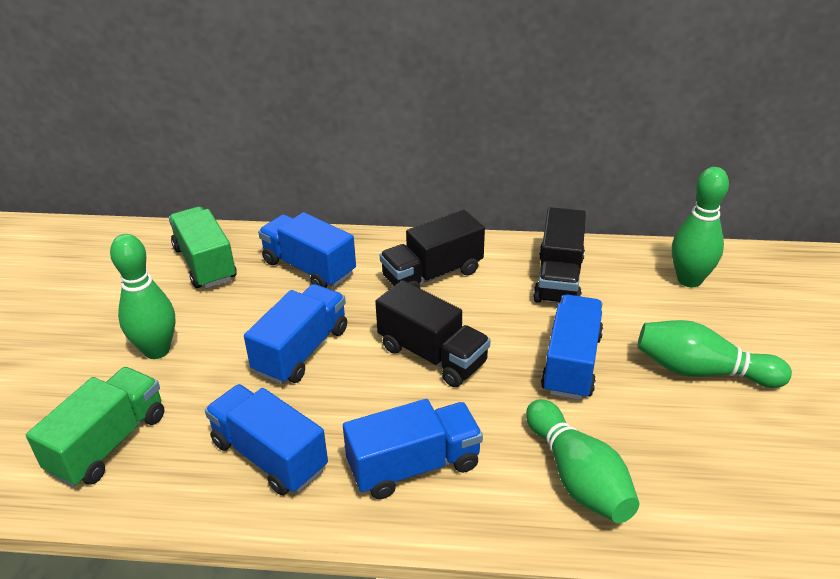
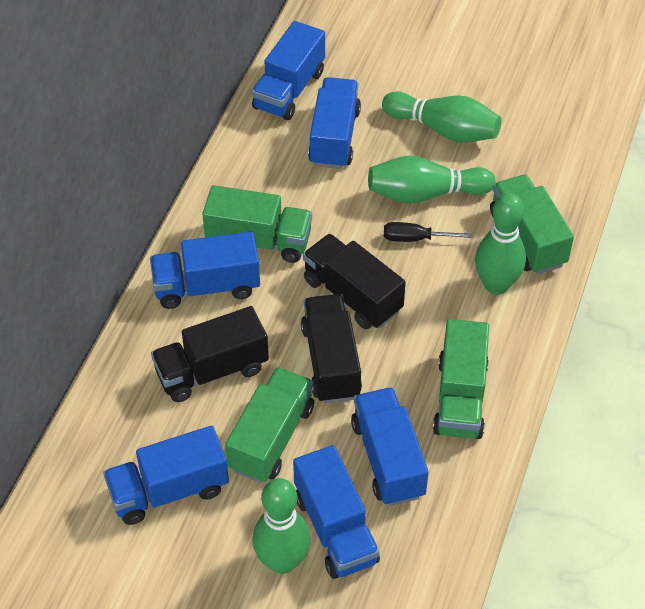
black screwdriver: 0 -> 1
blue truck: 5 -> 6
green truck: 2 -> 4

